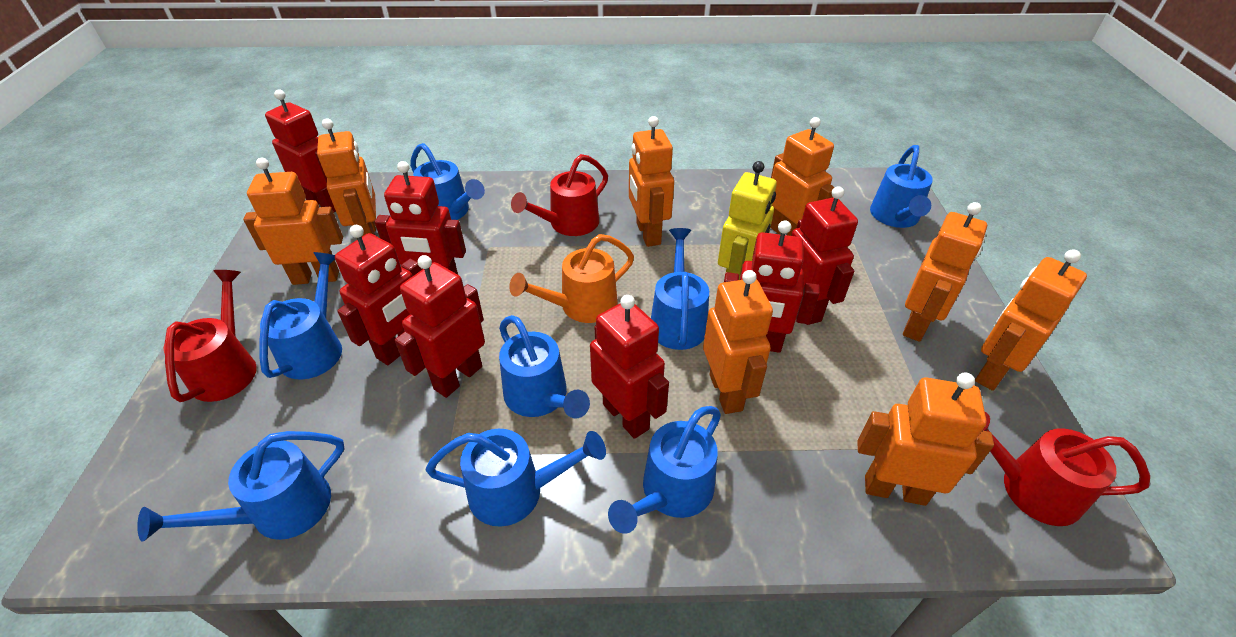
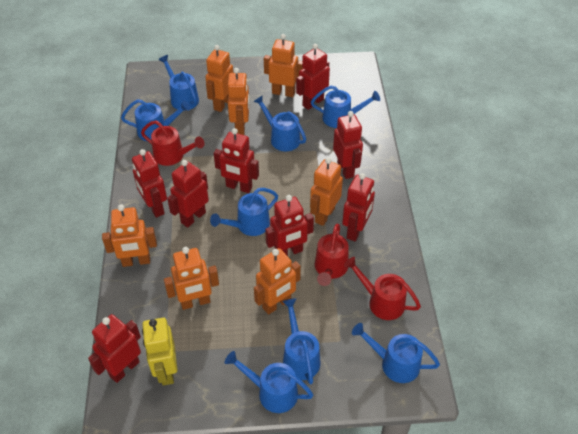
orange robot: 8 -> 7
orange watering can: 1 -> 0
red robot: 7 -> 8

